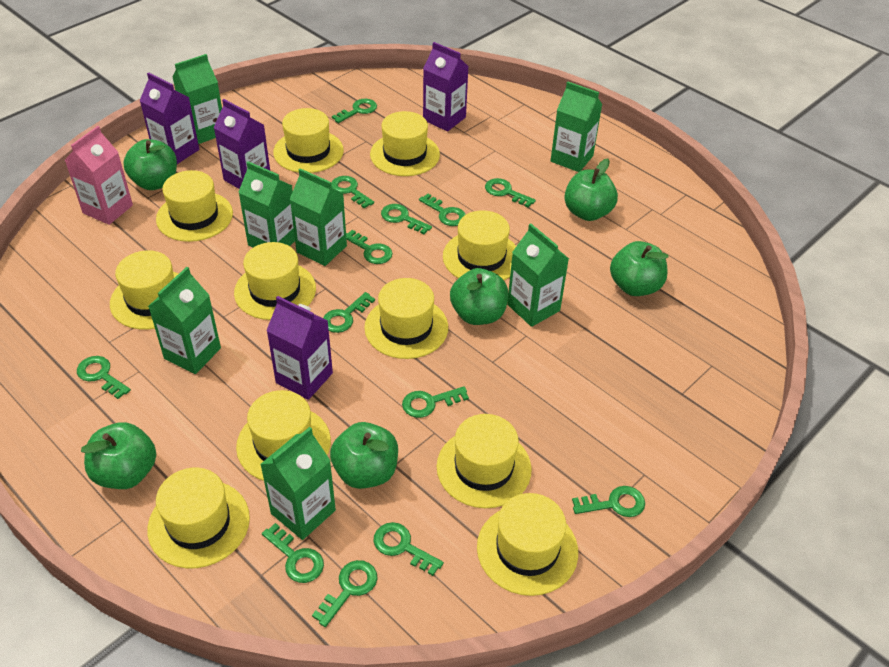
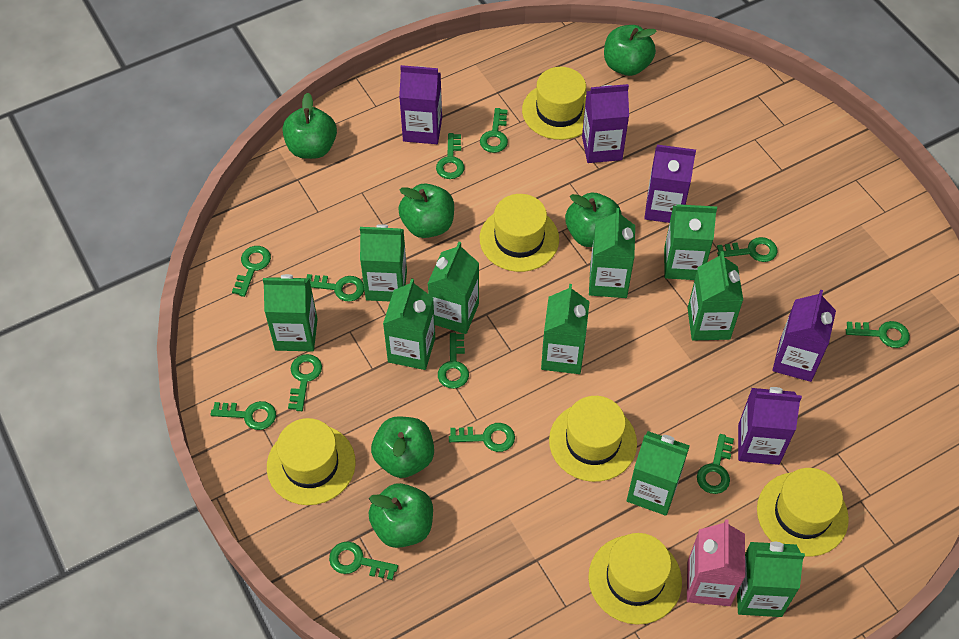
green carton: 7 -> 10
green key: 13 -> 12
purple carton: 4 -> 5
yellow hat: 11 -> 6

